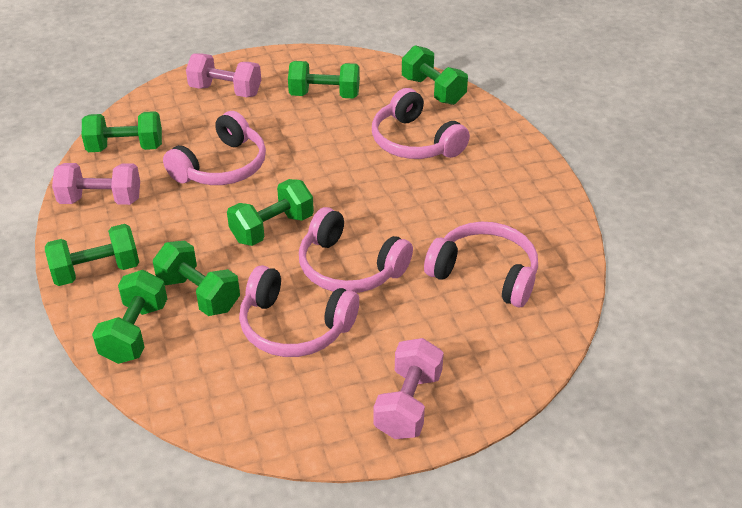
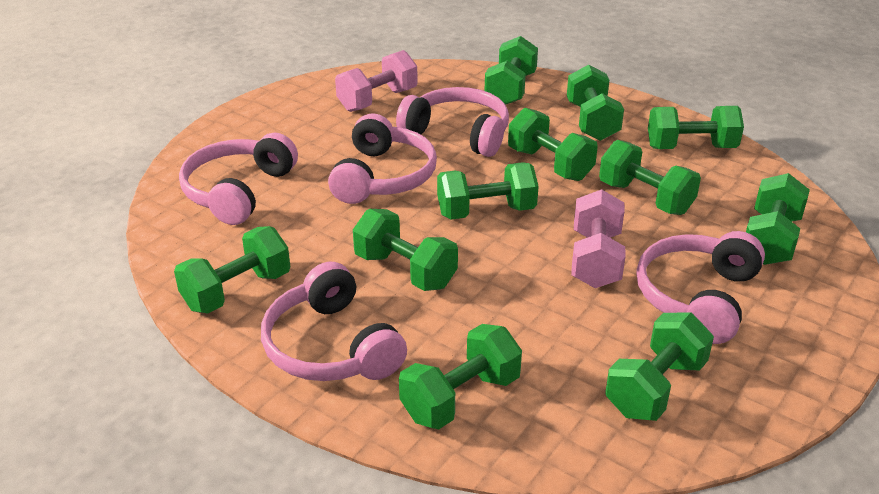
green dumbbell: 7 -> 11
pink dumbbell: 3 -> 2

